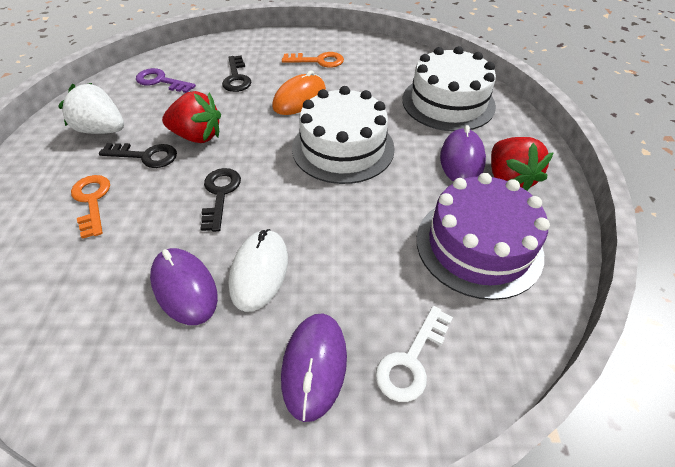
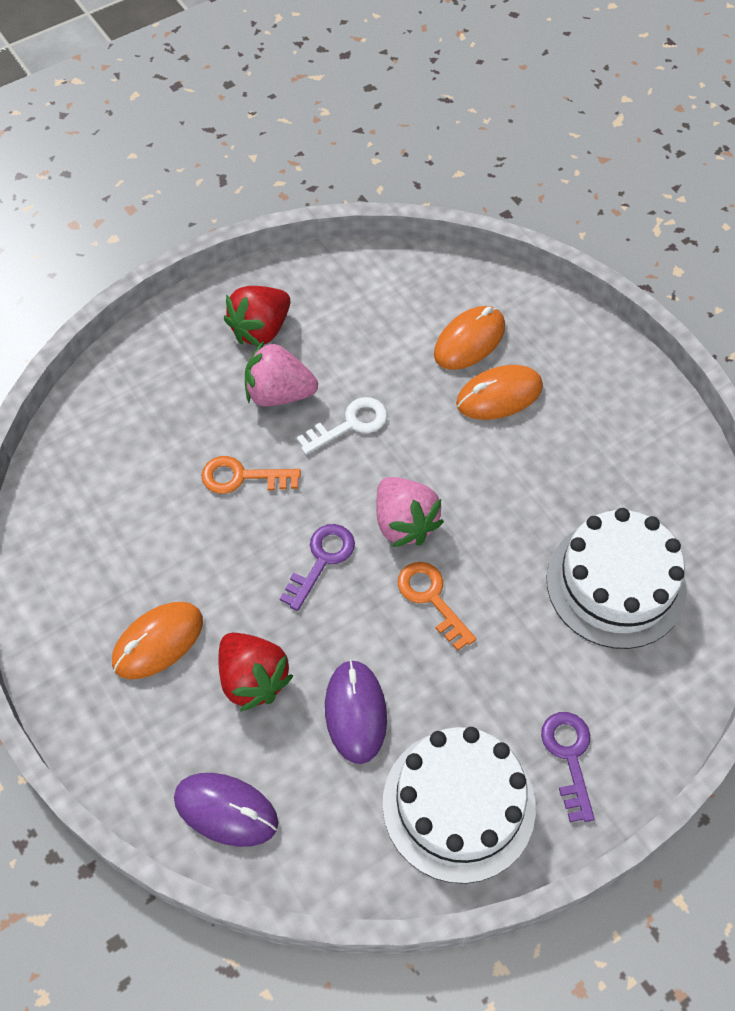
black key: 3 -> 0
orange mouse: 1 -> 3
pink strawberry: 0 -> 2
purple cake: 1 -> 0
purple key: 1 -> 2
purple mouse: 3 -> 2
white mouse: 1 -> 0
white strawberry: 1 -> 0

